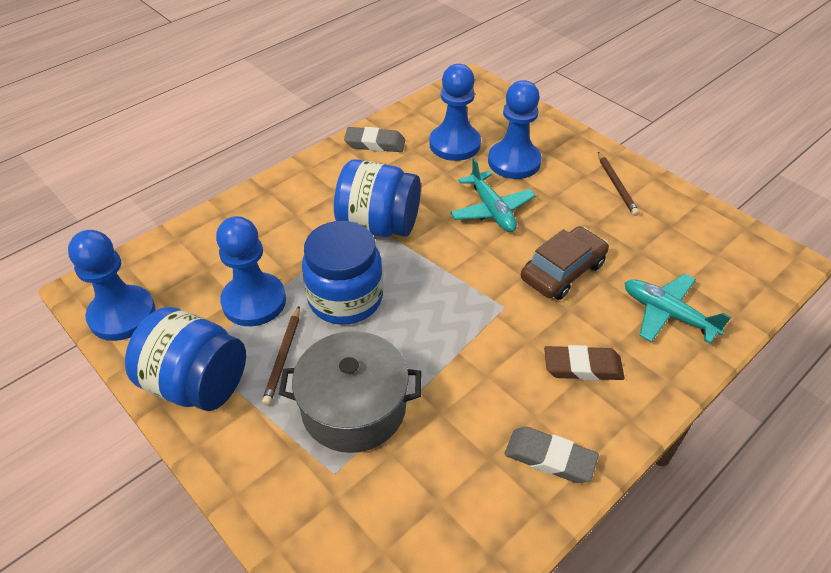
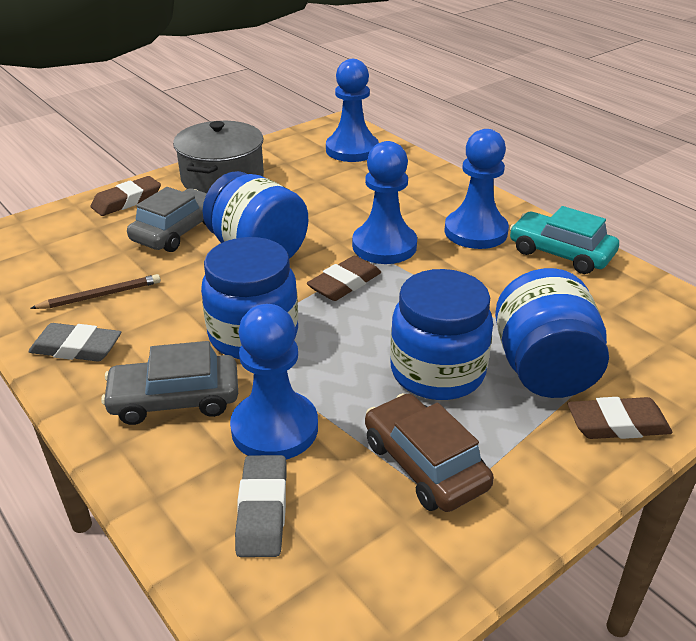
blue jar: 3 -> 4
brown eraser: 1 -> 3
brown pencil: 2 -> 1
grey car: 0 -> 2
turquoise car: 0 -> 1
turquoise plane: 2 -> 0

